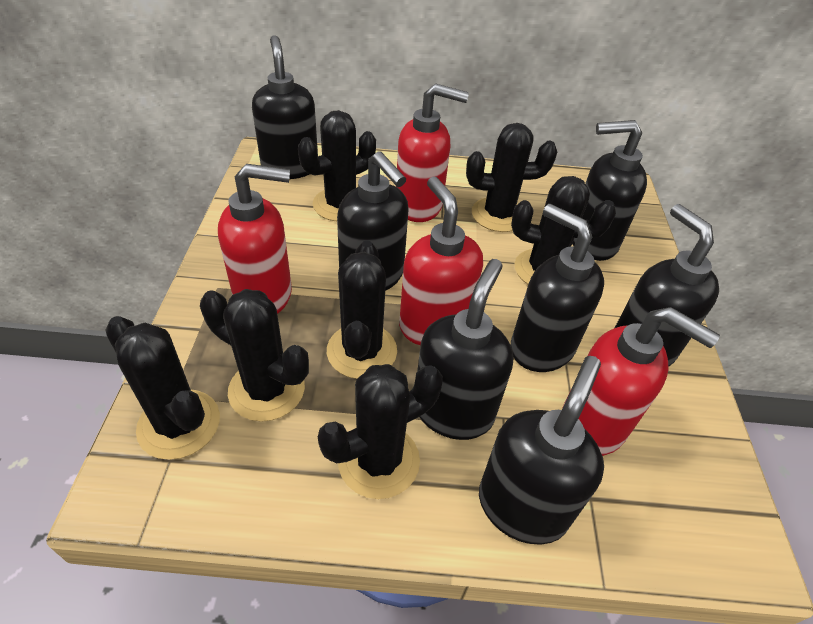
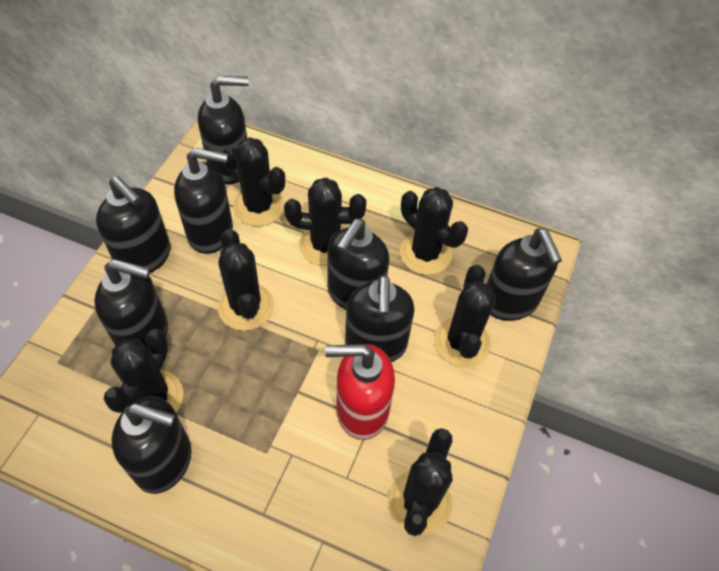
black soap dispenser: 7 -> 8
red soap dispenser: 4 -> 1

